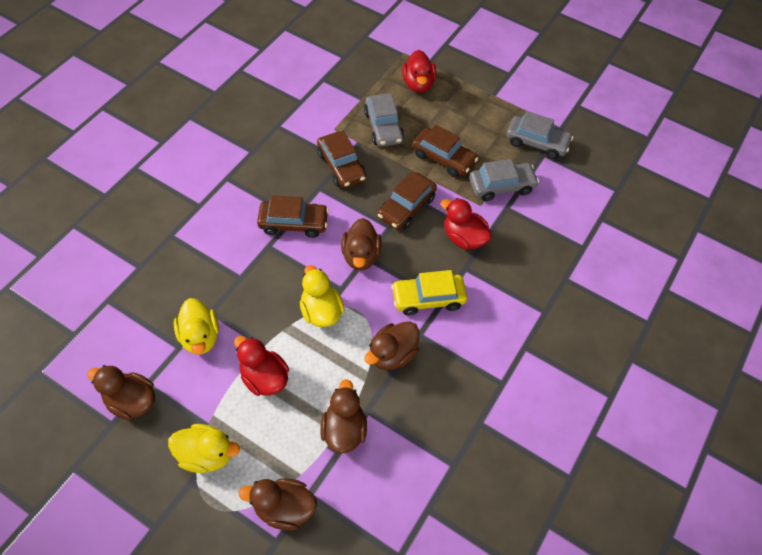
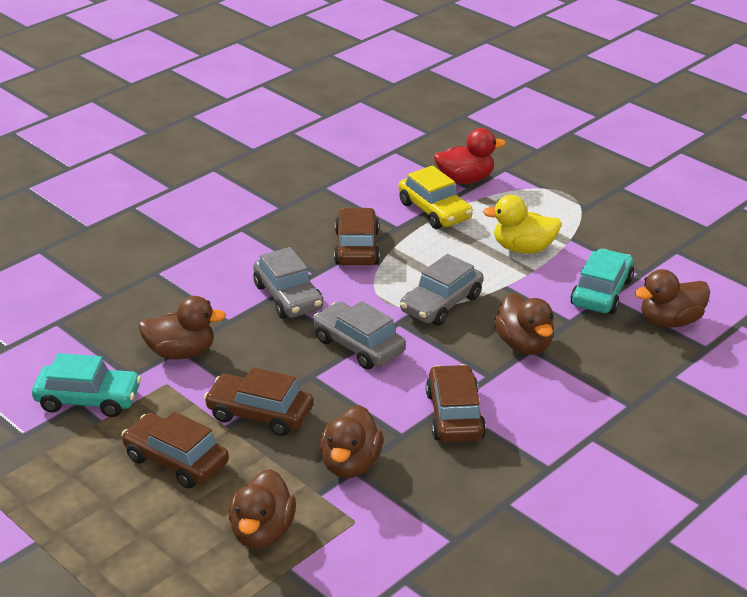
red duck: 3 -> 1
turquoise car: 0 -> 2
yellow duck: 3 -> 1

